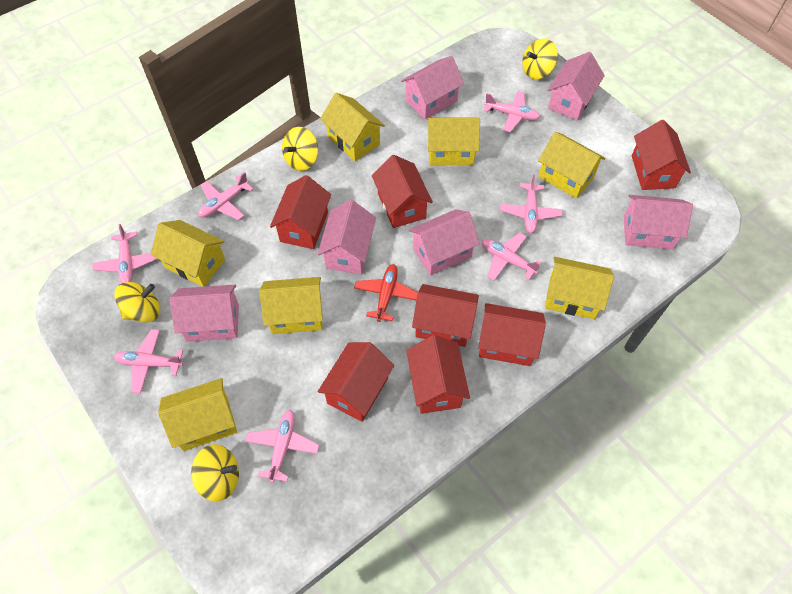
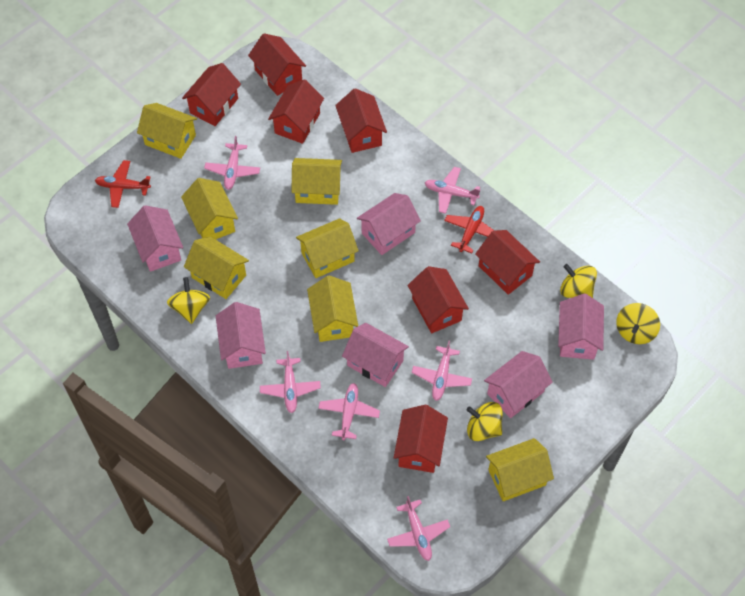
pink plane: 7 -> 6
red plane: 1 -> 2

